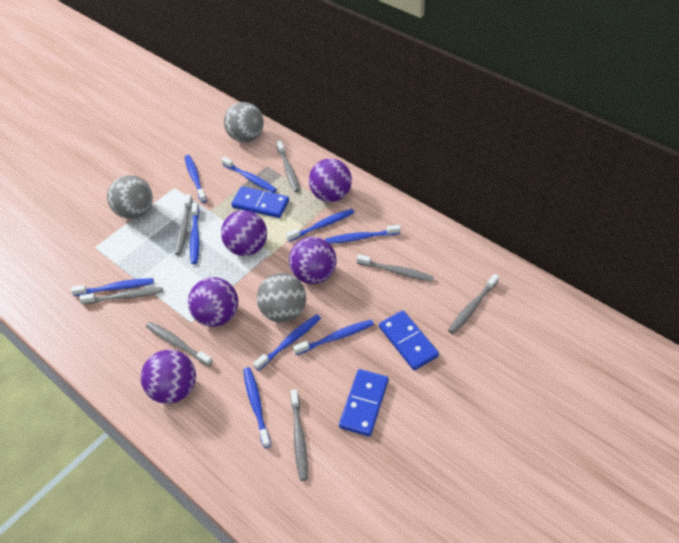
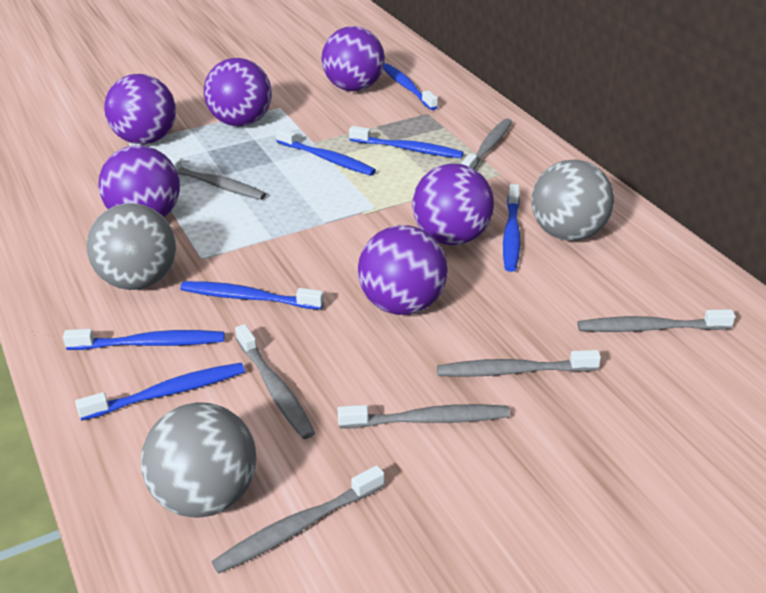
blue domino: 3 -> 0
blue toothbrush: 9 -> 7
purple ball: 5 -> 6

